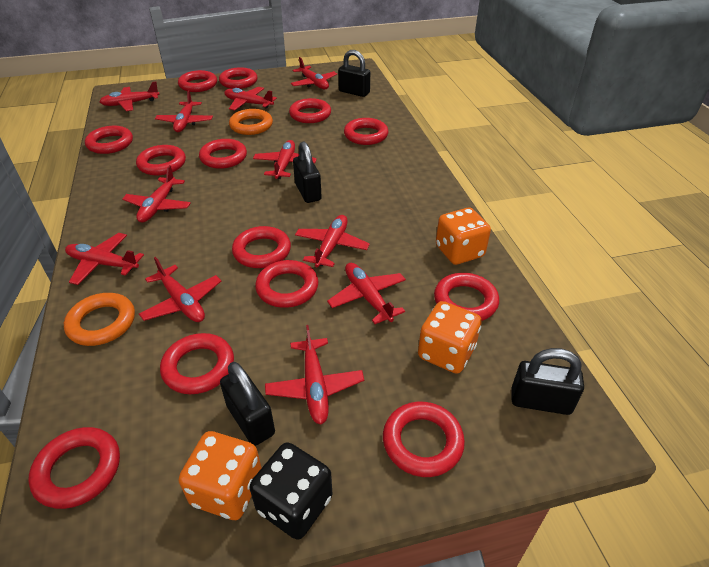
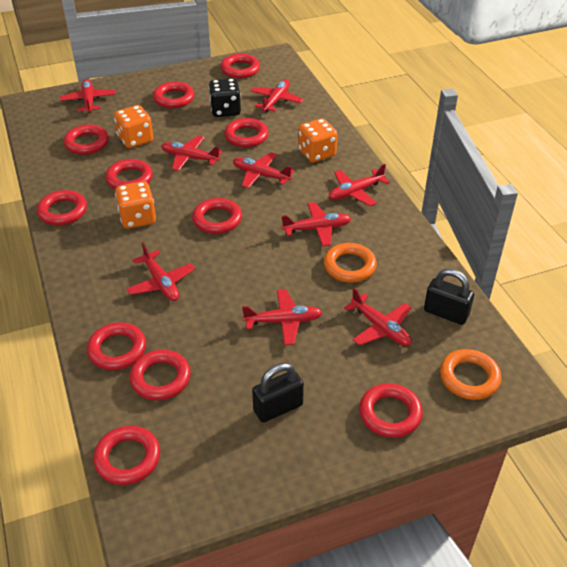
black padlock: 4 -> 2
red plane: 11 -> 9
red ring: 13 -> 11

